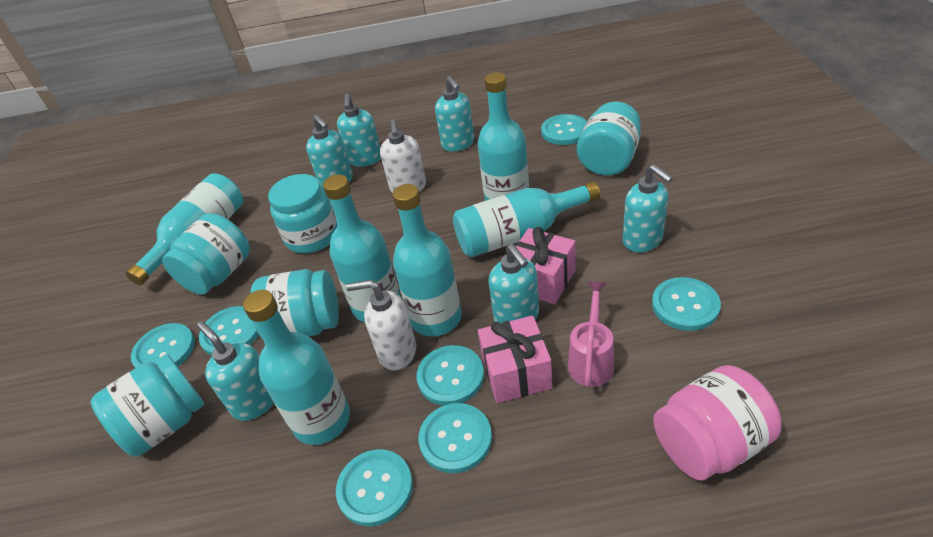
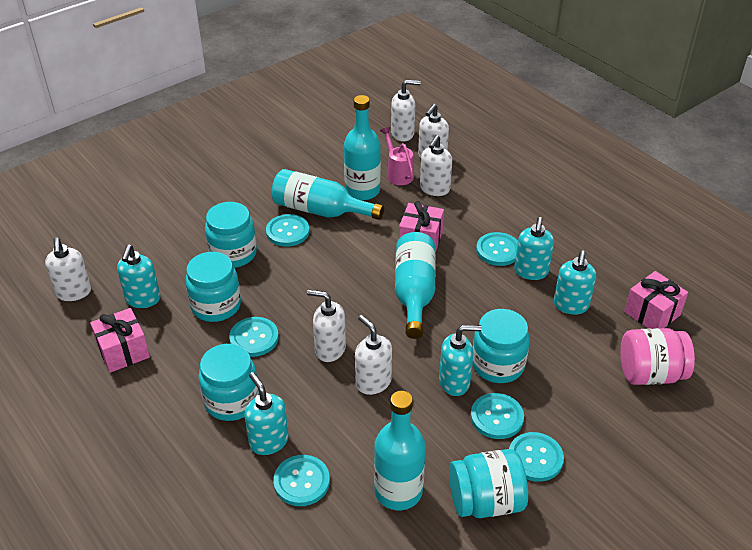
pink gift: 2 -> 3
turquoise bottle: 6 -> 4
turquoise button: 7 -> 6
turquoise soap dispenser: 6 -> 5
white soap dispenser: 2 -> 6

